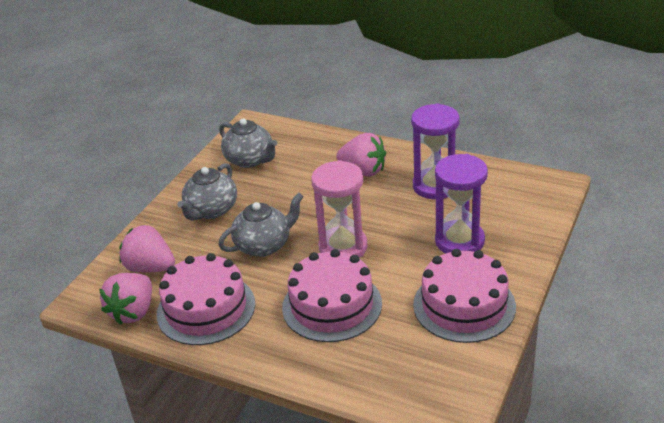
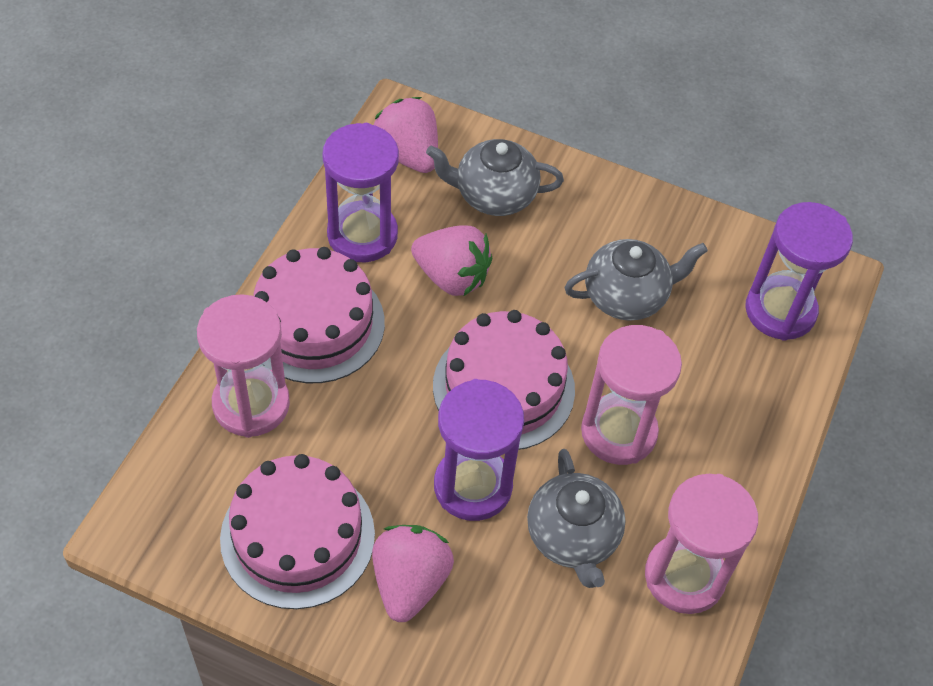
pink hourglass: 1 -> 3
purple hourglass: 2 -> 3

